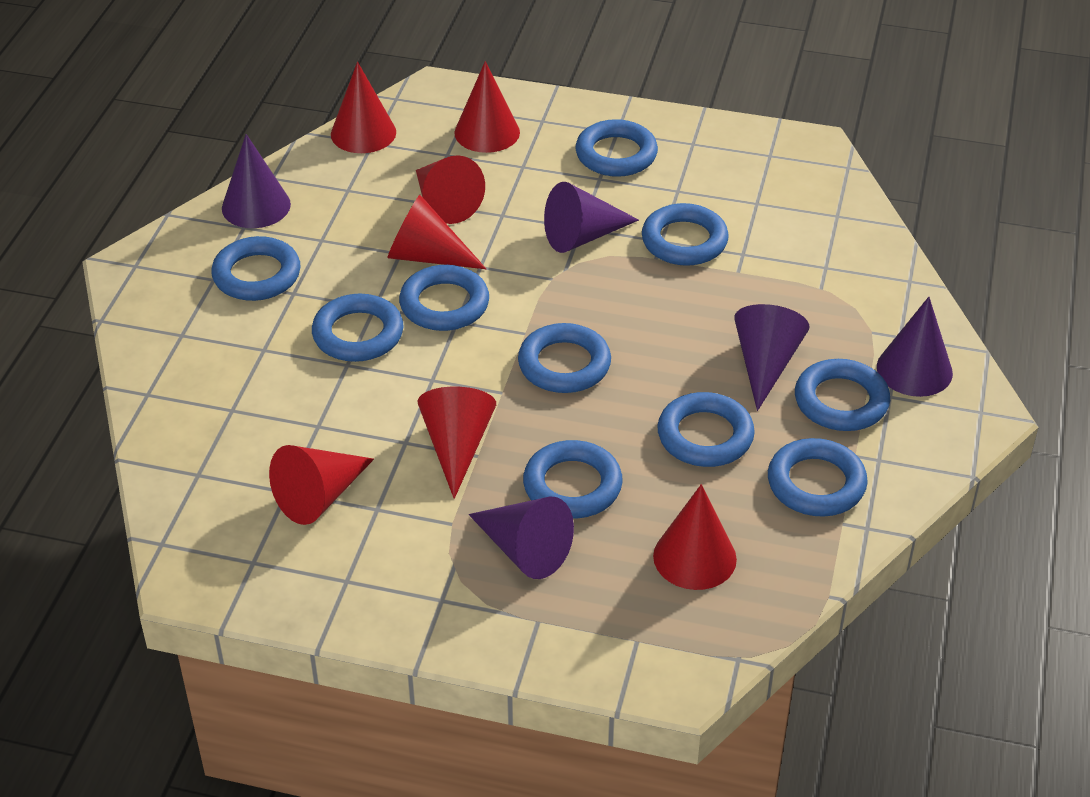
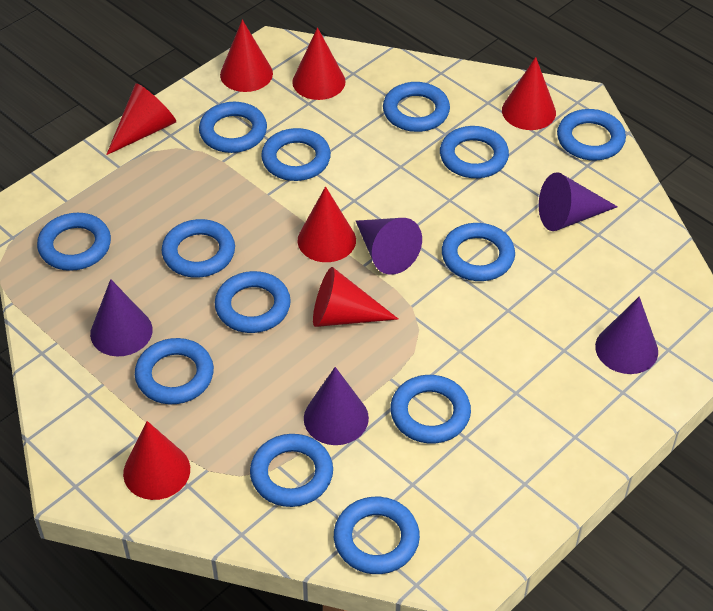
blue ring: 10 -> 13

